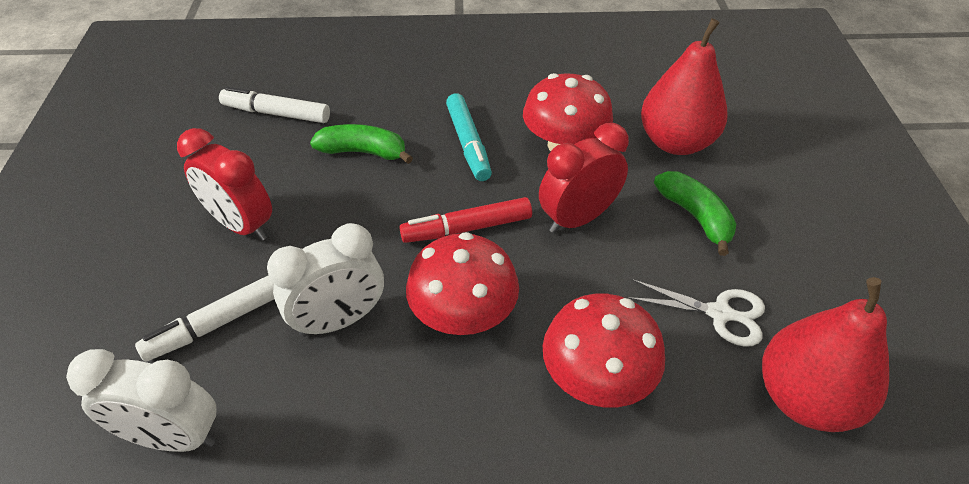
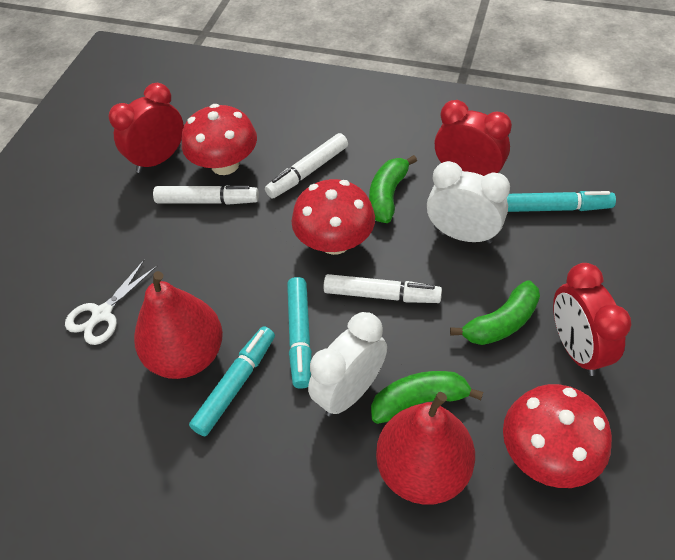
green banana: 2 -> 3
red clock: 2 -> 3
red marker: 1 -> 0
turquoise marker: 1 -> 3
white marker: 2 -> 3

